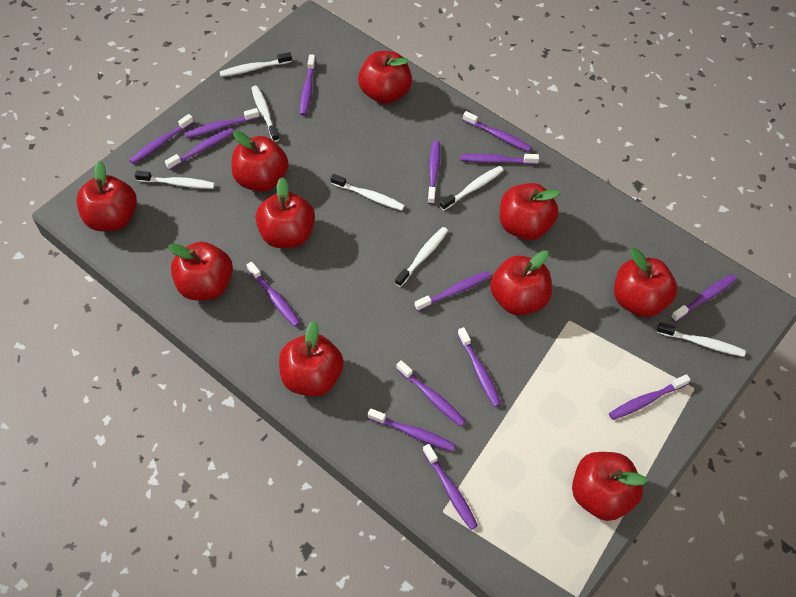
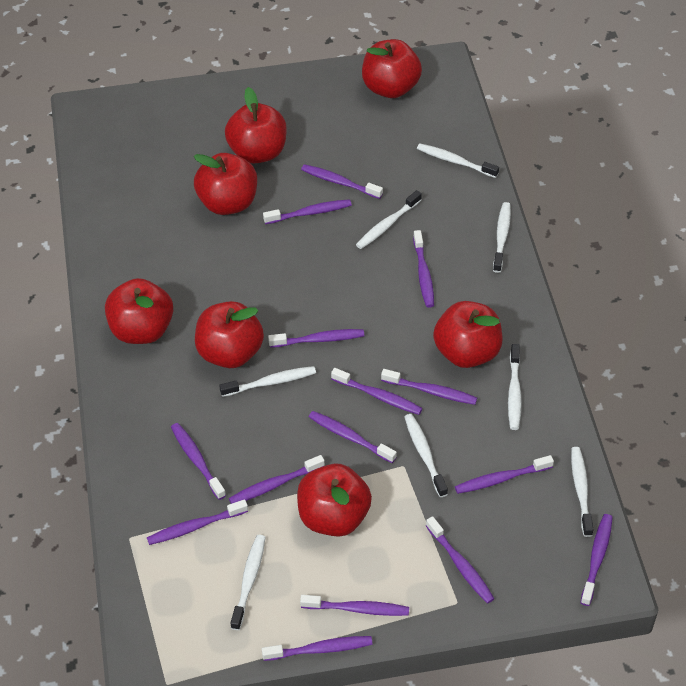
red apple: 10 -> 7
white toothbrush: 7 -> 8

